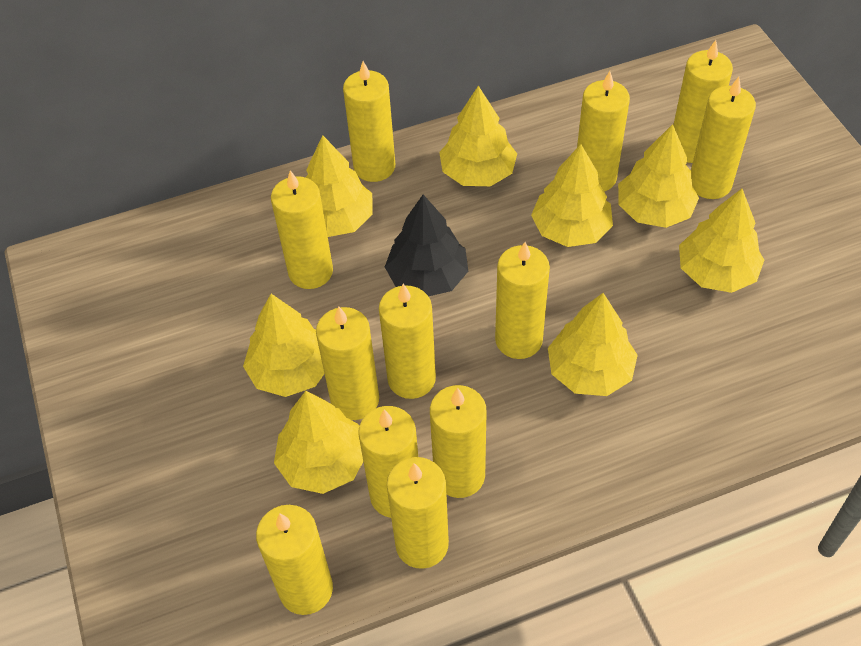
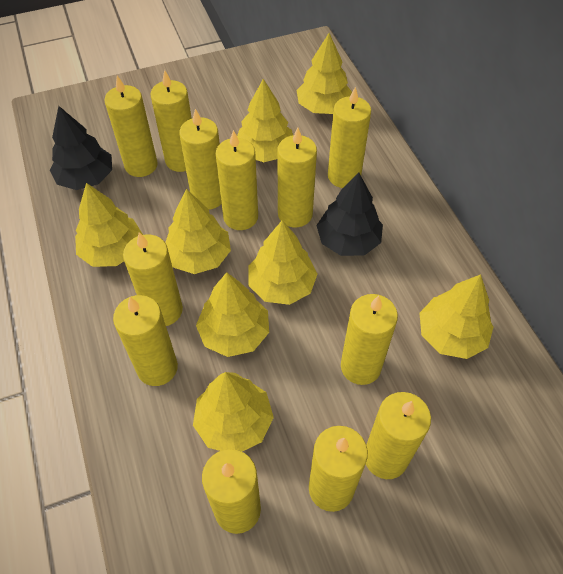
black tree: 1 -> 2

